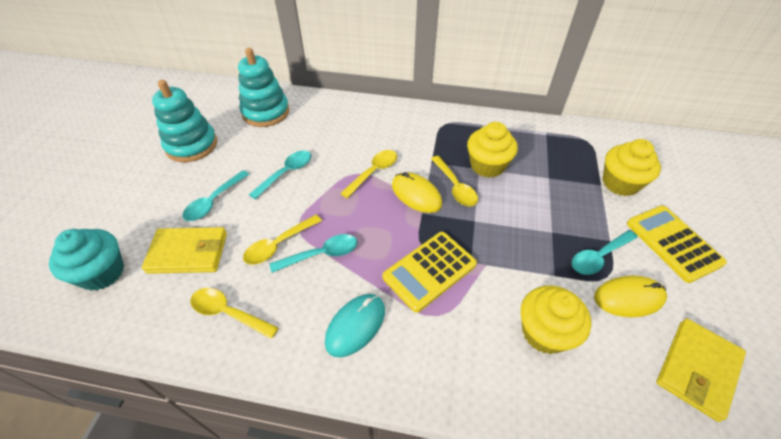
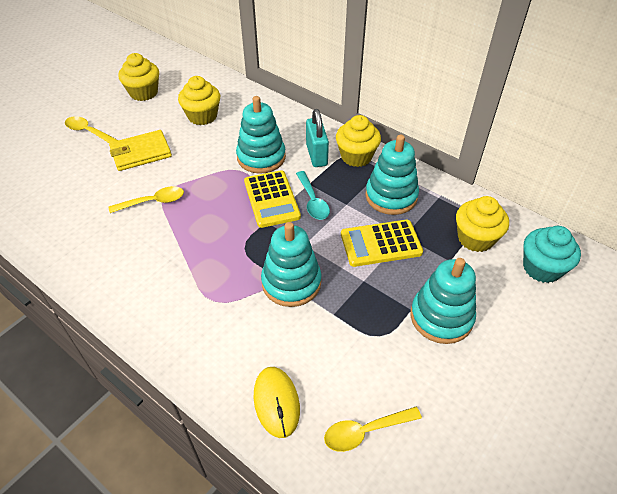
turquoise mouse: 1 -> 0
turquoise padlock: 0 -> 1
turquoise spoon: 4 -> 1
turquoise stacking toy: 2 -> 4
yellow cupcake: 3 -> 4
yellow mouse: 2 -> 1
yellow spoon: 4 -> 3
yellow wallet: 2 -> 1

